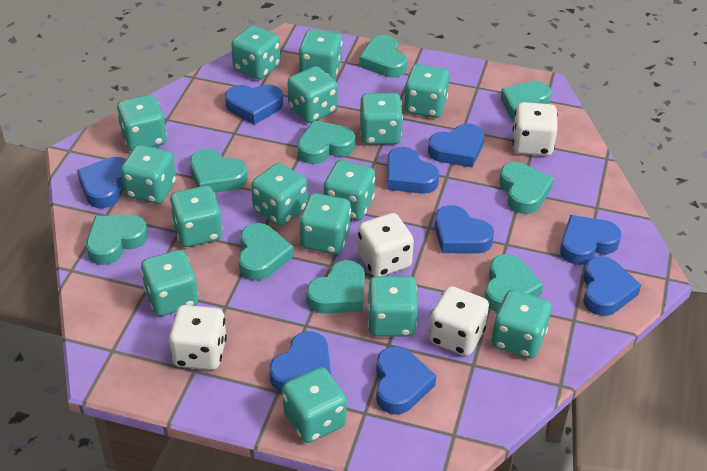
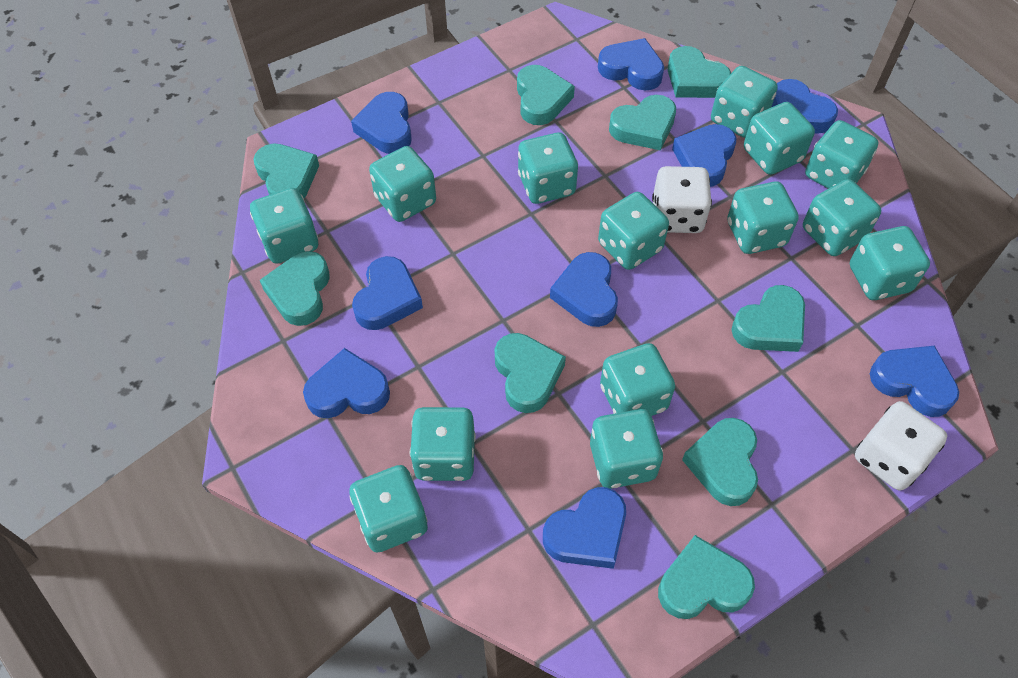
turquoise dice: 15 -> 14
white dice: 4 -> 2

